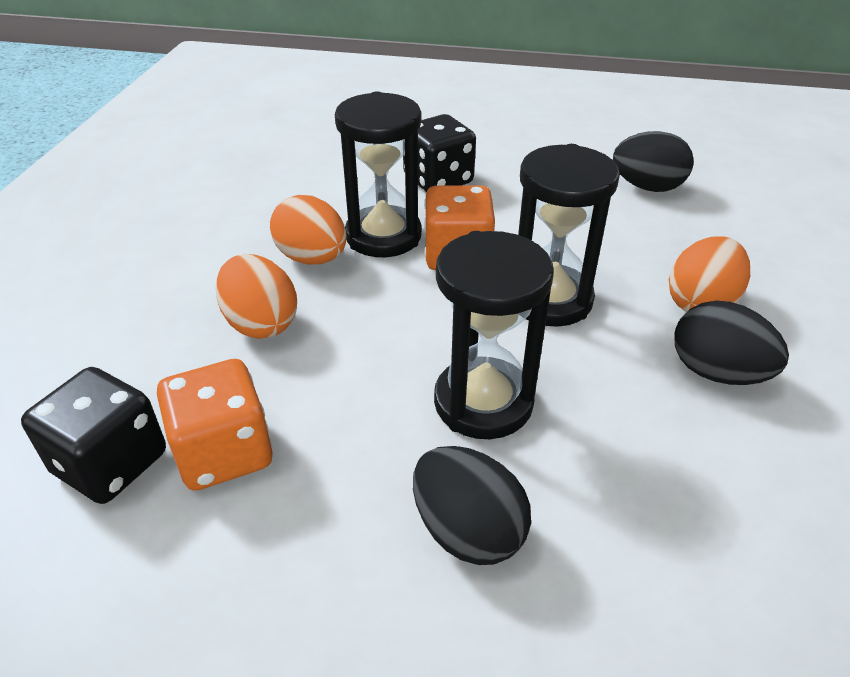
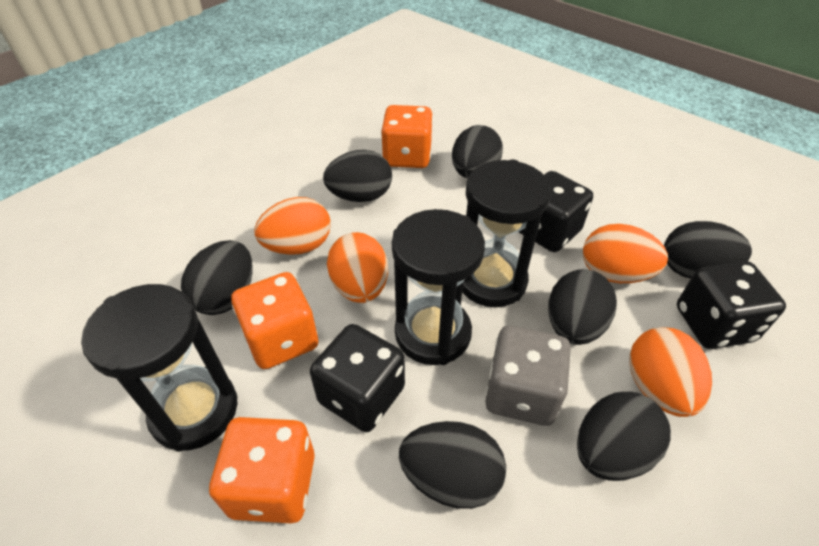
black dice: 2 -> 3
black egg: 3 -> 7
grey dice: 0 -> 1
orange dice: 2 -> 3
orange egg: 3 -> 4

